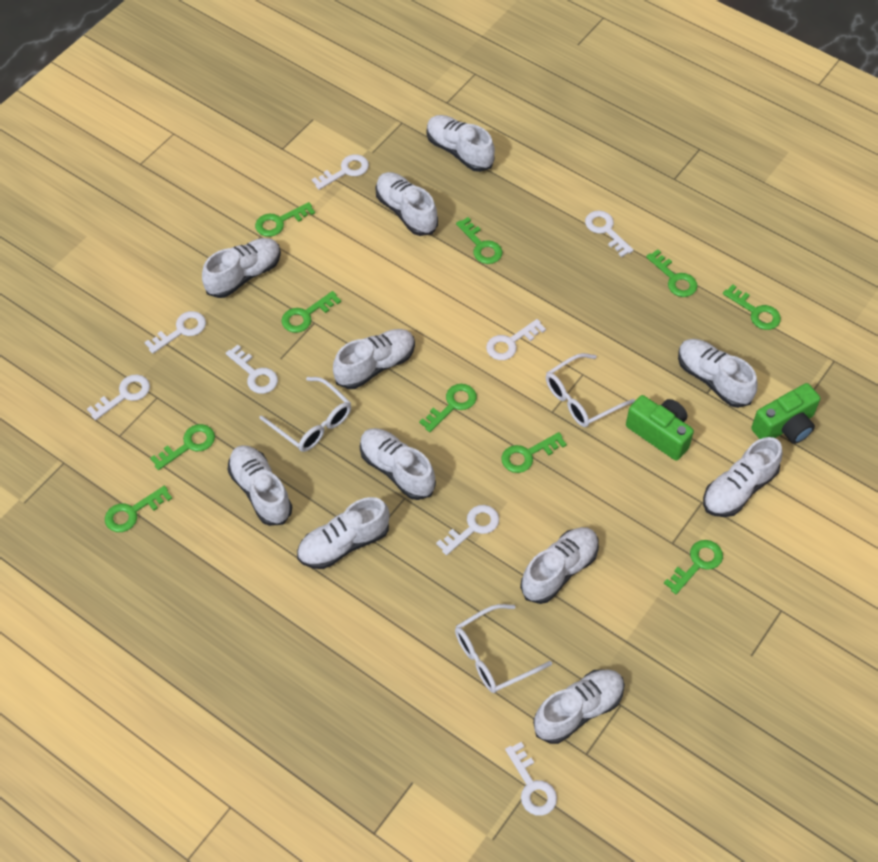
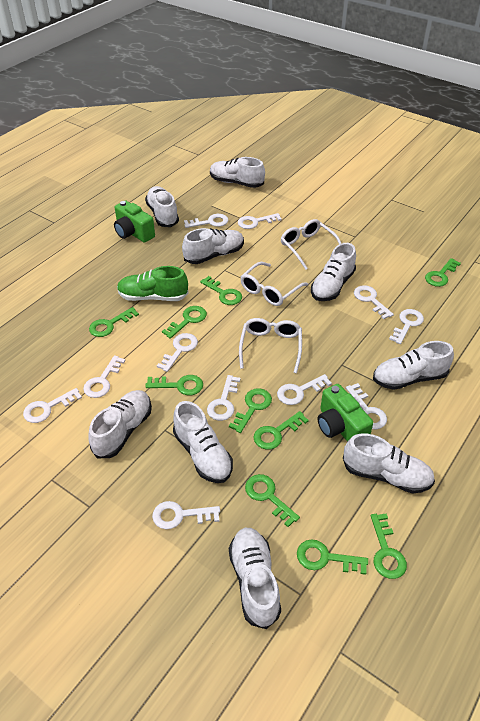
green shoe: 0 -> 1
white key: 8 -> 11
white shoe: 11 -> 9

